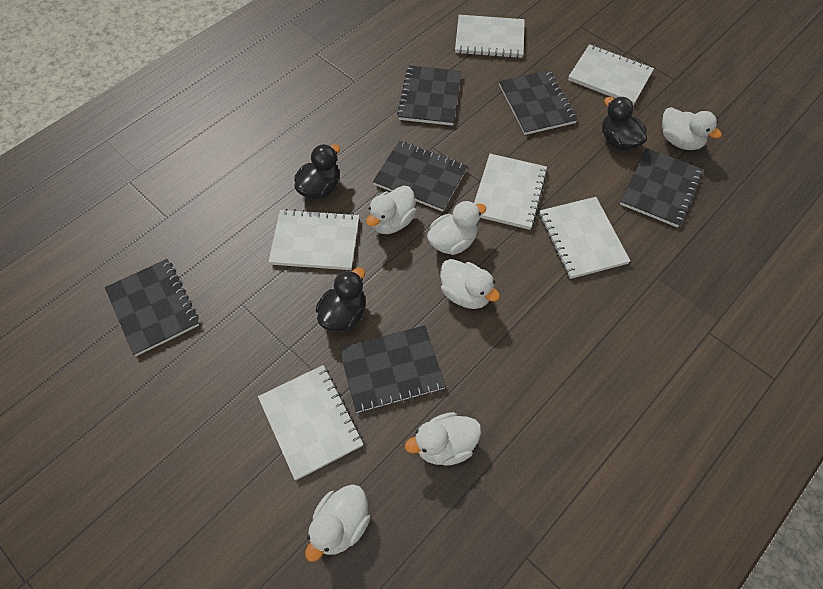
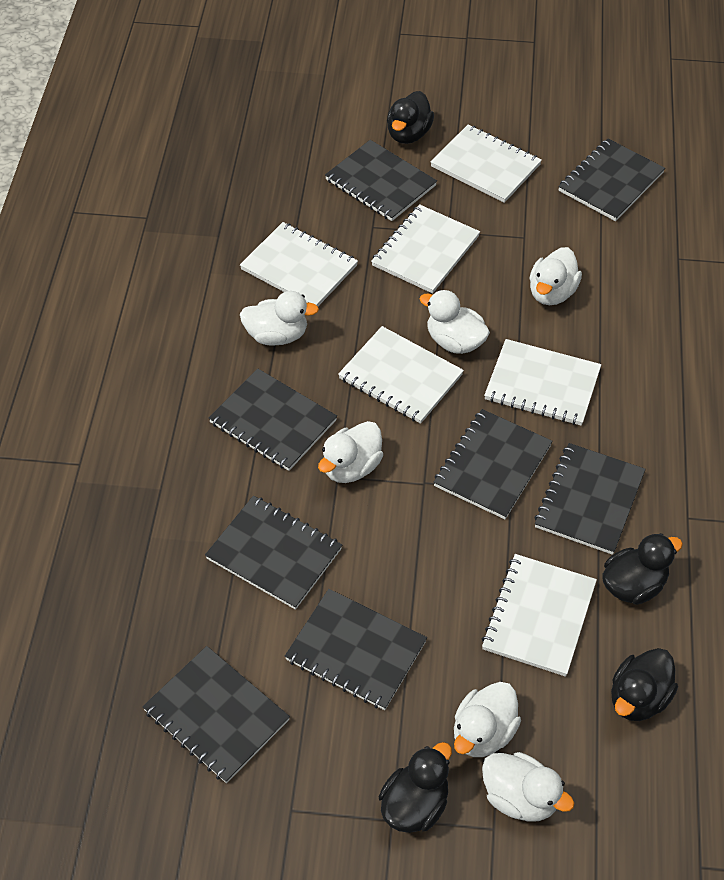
black duck: 3 -> 4
black notebook: 6 -> 8

